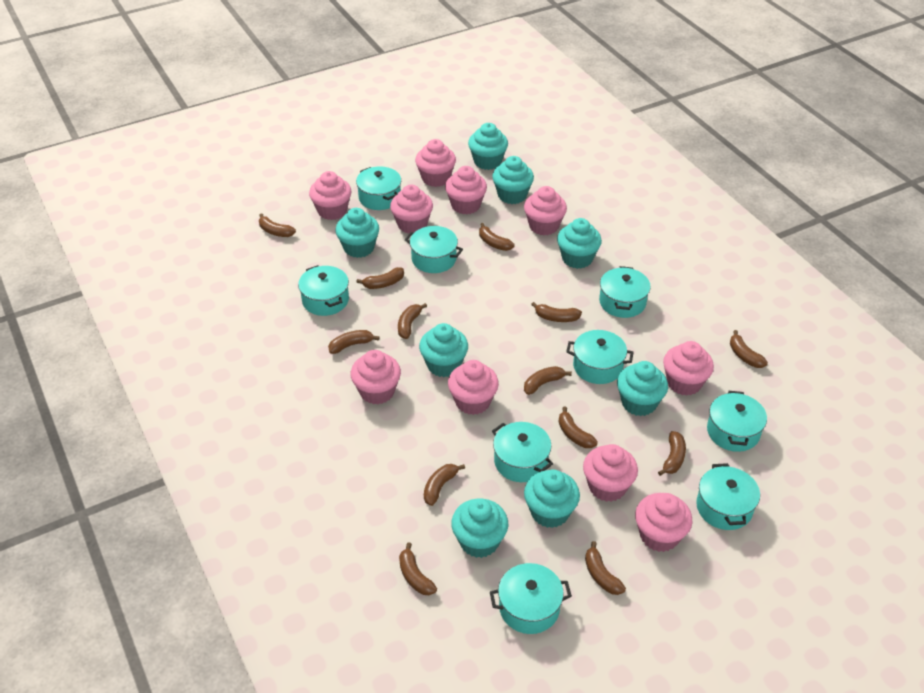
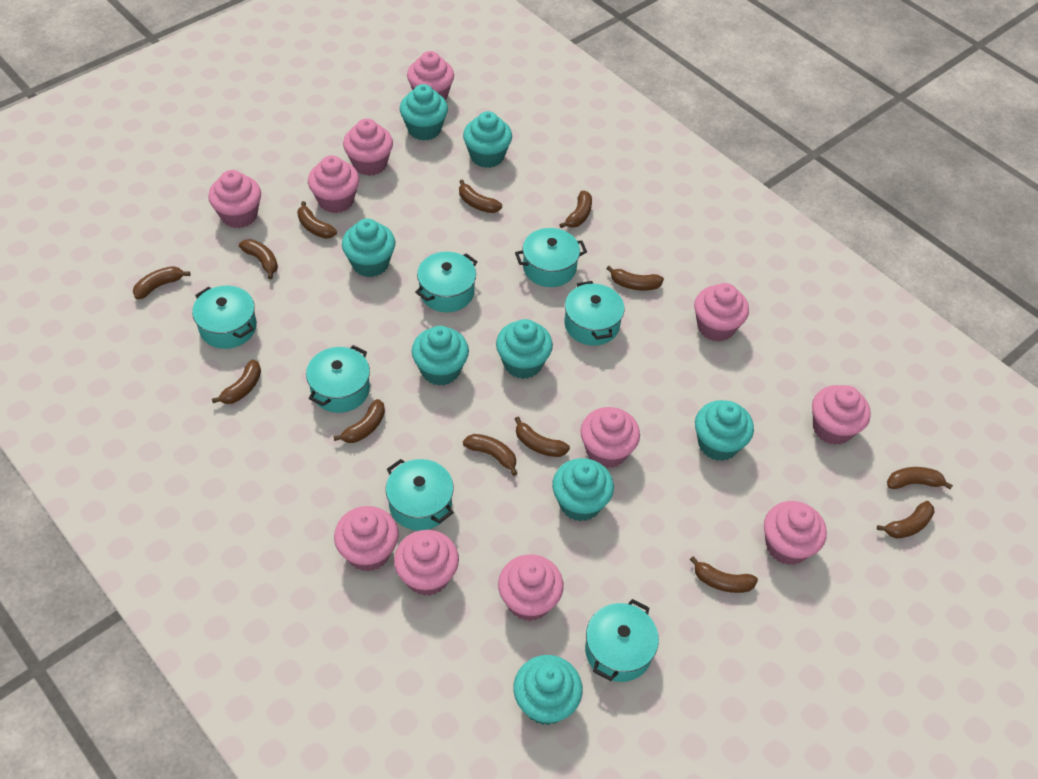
pink cupcake: 10 -> 11
turquoise pot: 9 -> 7

